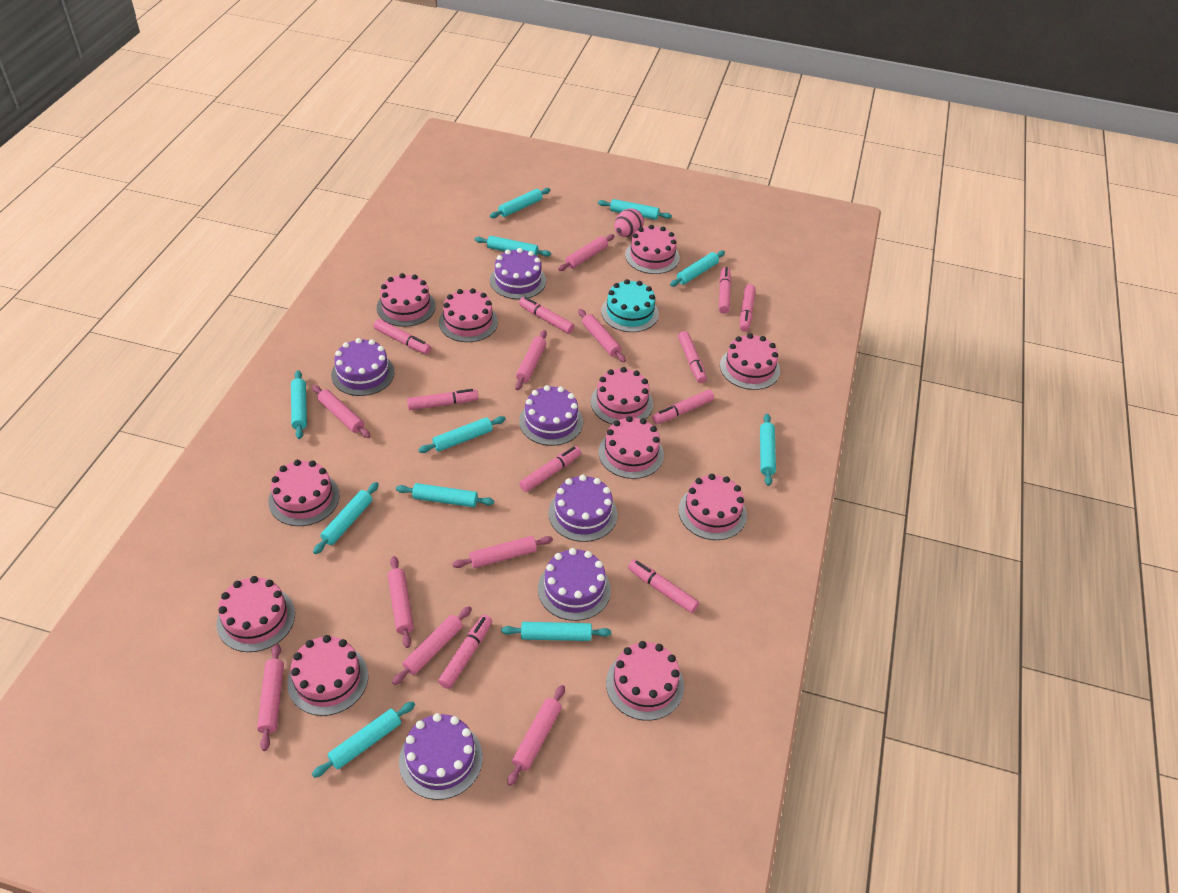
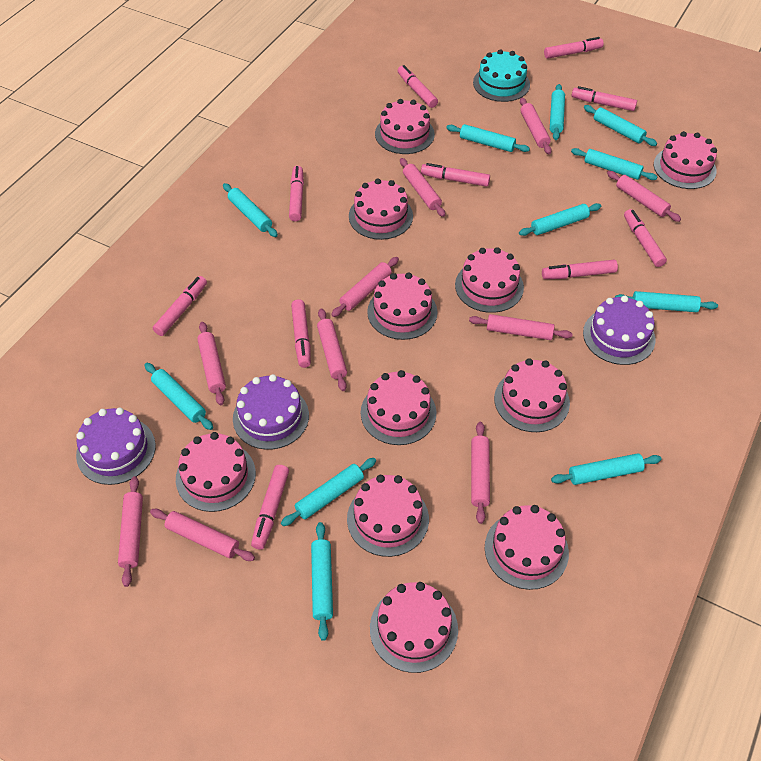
pink egg: 1 -> 0
pink rolling pin: 9 -> 10
purple cake: 6 -> 3

